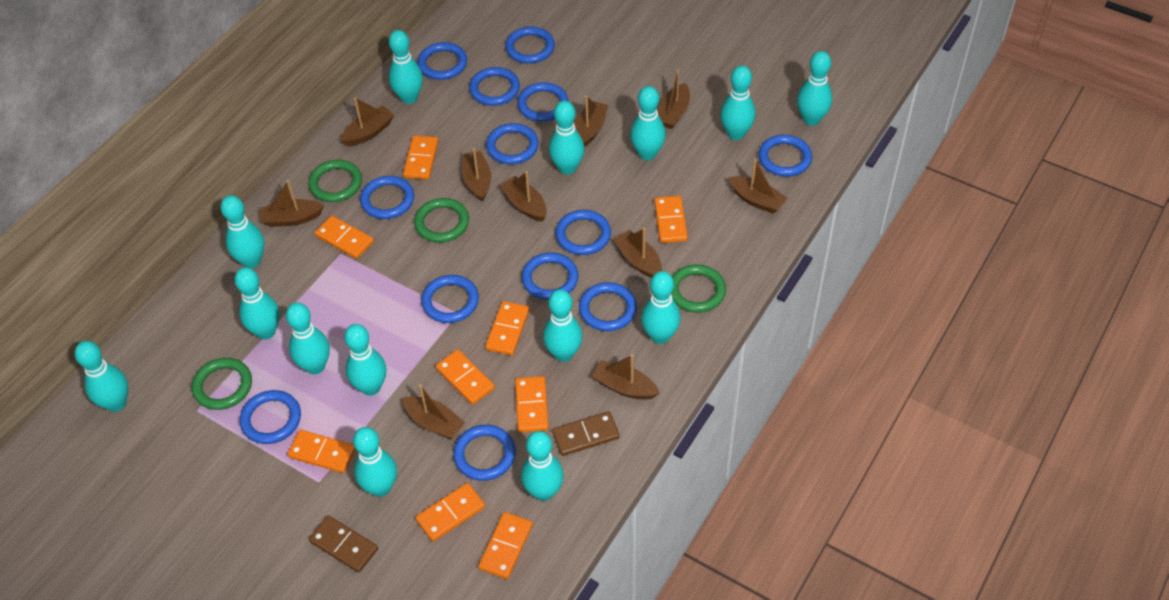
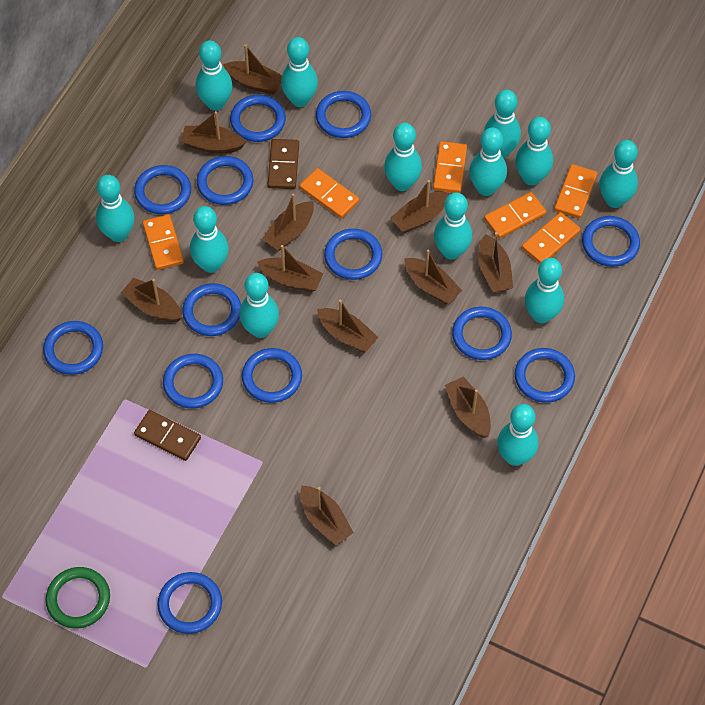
brown boat: 10 -> 11
green ring: 4 -> 1
orange domino: 9 -> 6
turquoise bowling pin: 14 -> 13

